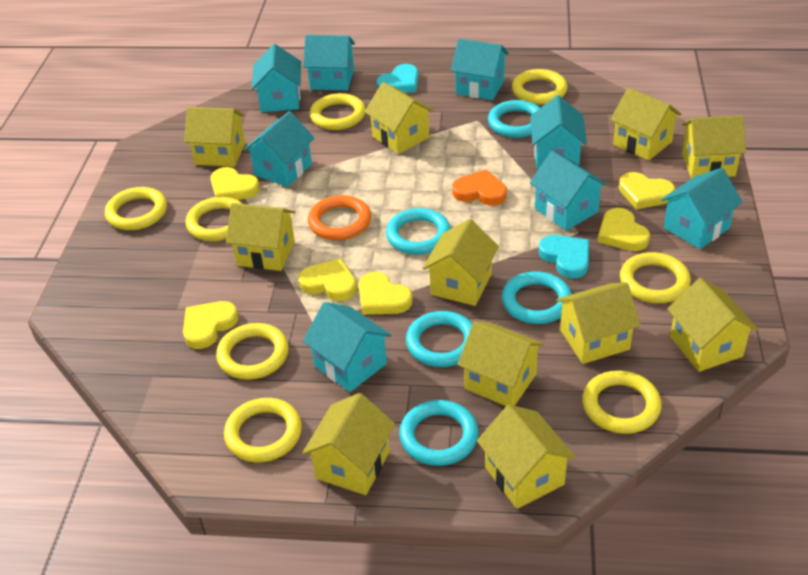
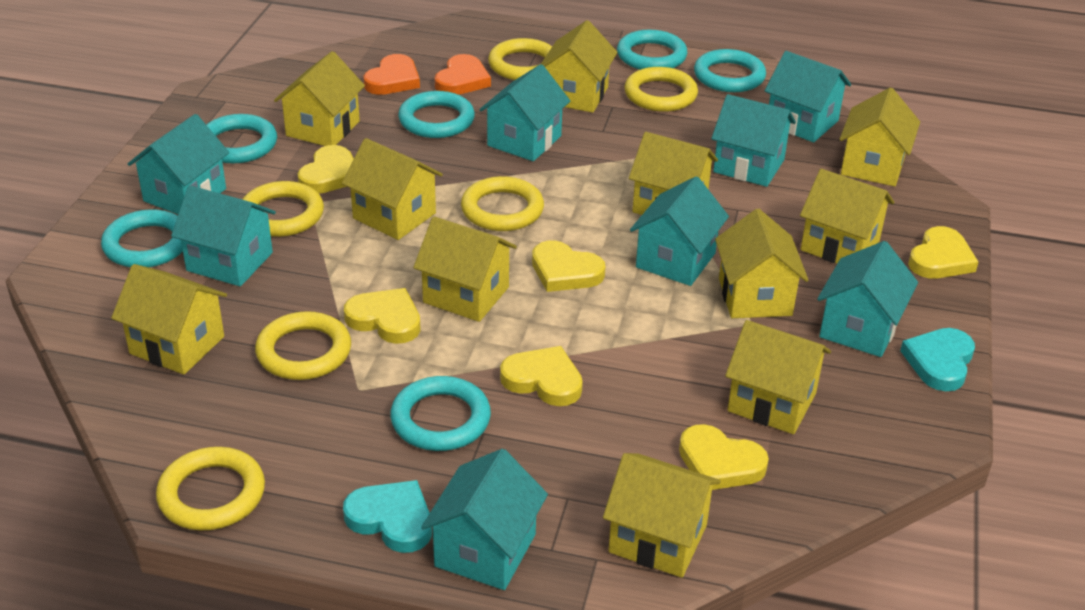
orange heart: 1 -> 2
orange ring: 1 -> 0
turquoise ring: 5 -> 6
yellow ring: 8 -> 6

